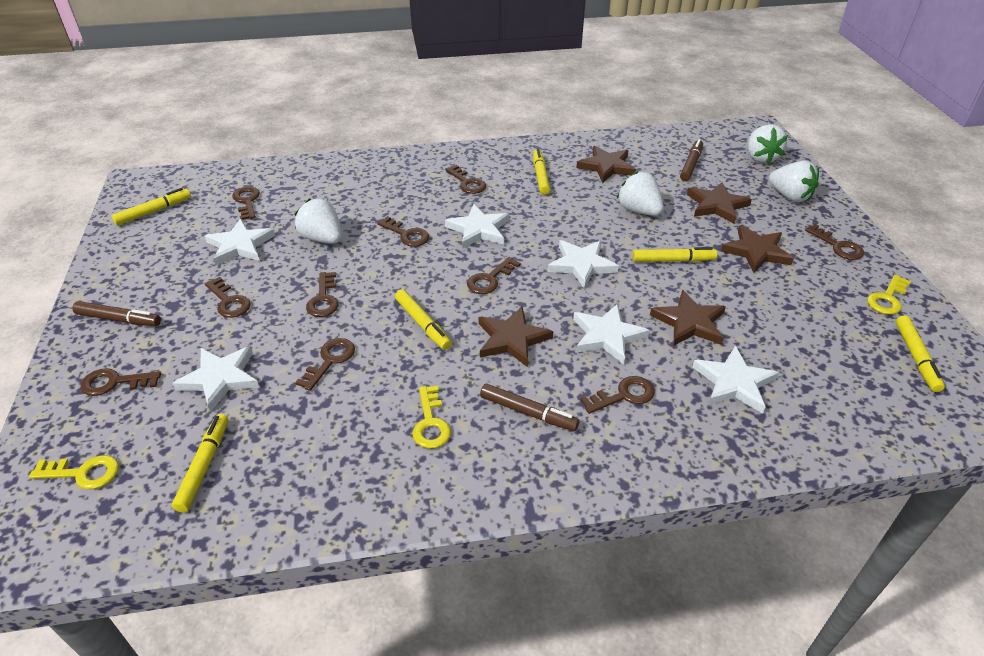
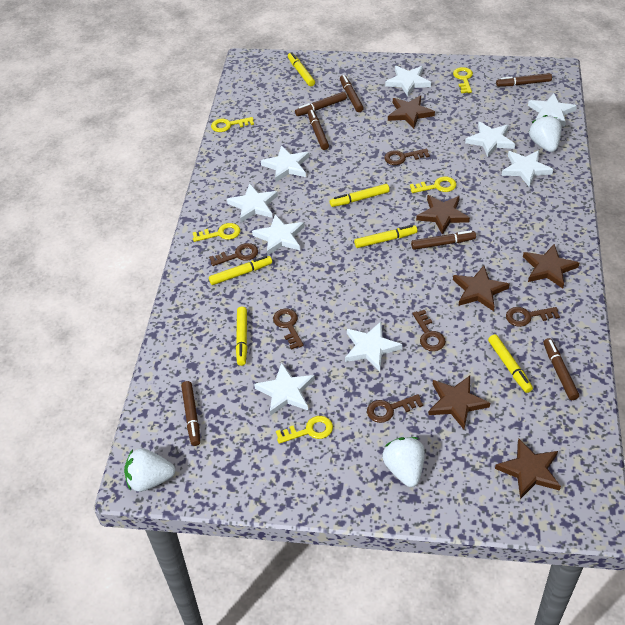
brown key: 10 -> 6
brown marker: 3 -> 7
brown star: 5 -> 6
white star: 6 -> 9
white strawberry: 4 -> 3
yellow key: 3 -> 5

